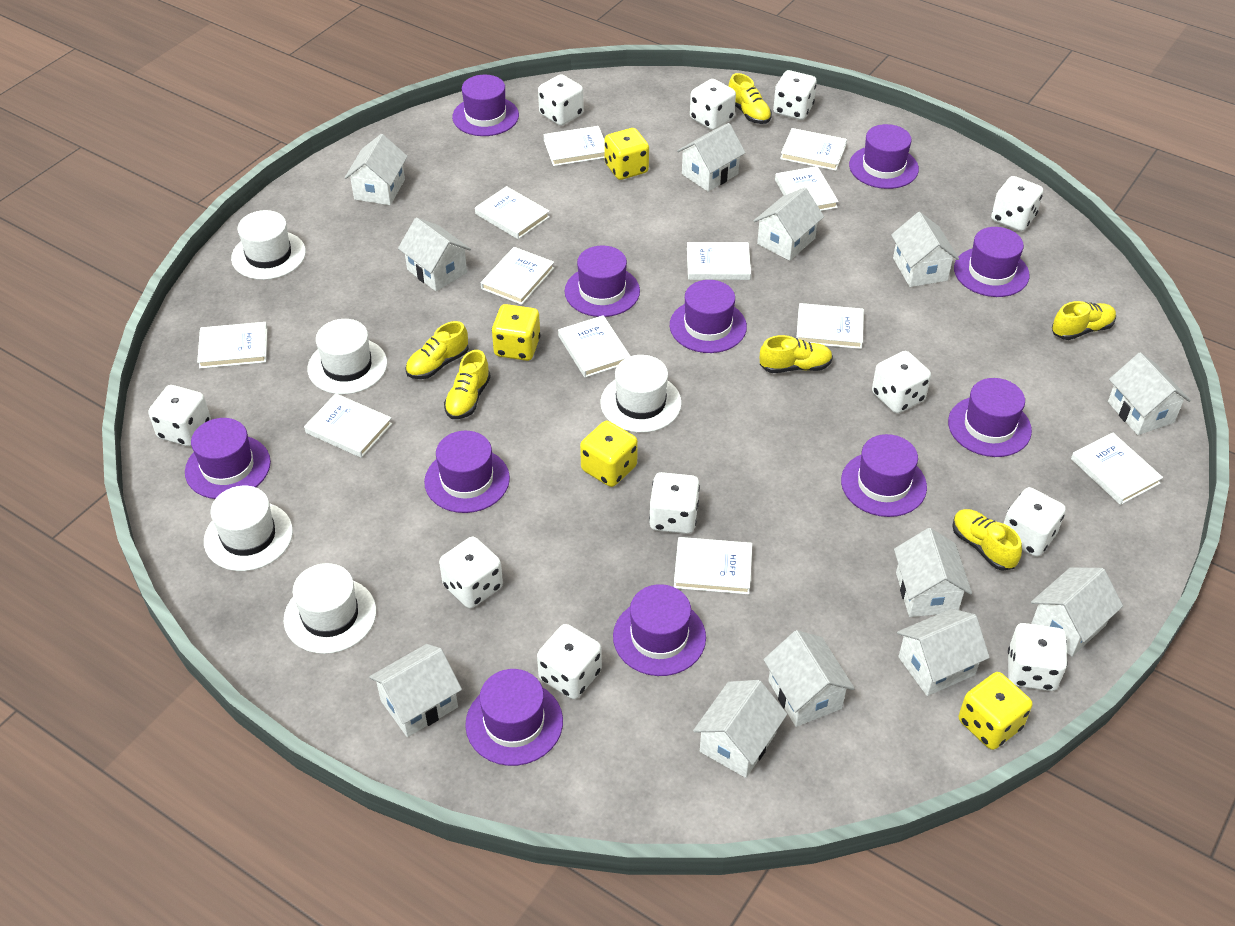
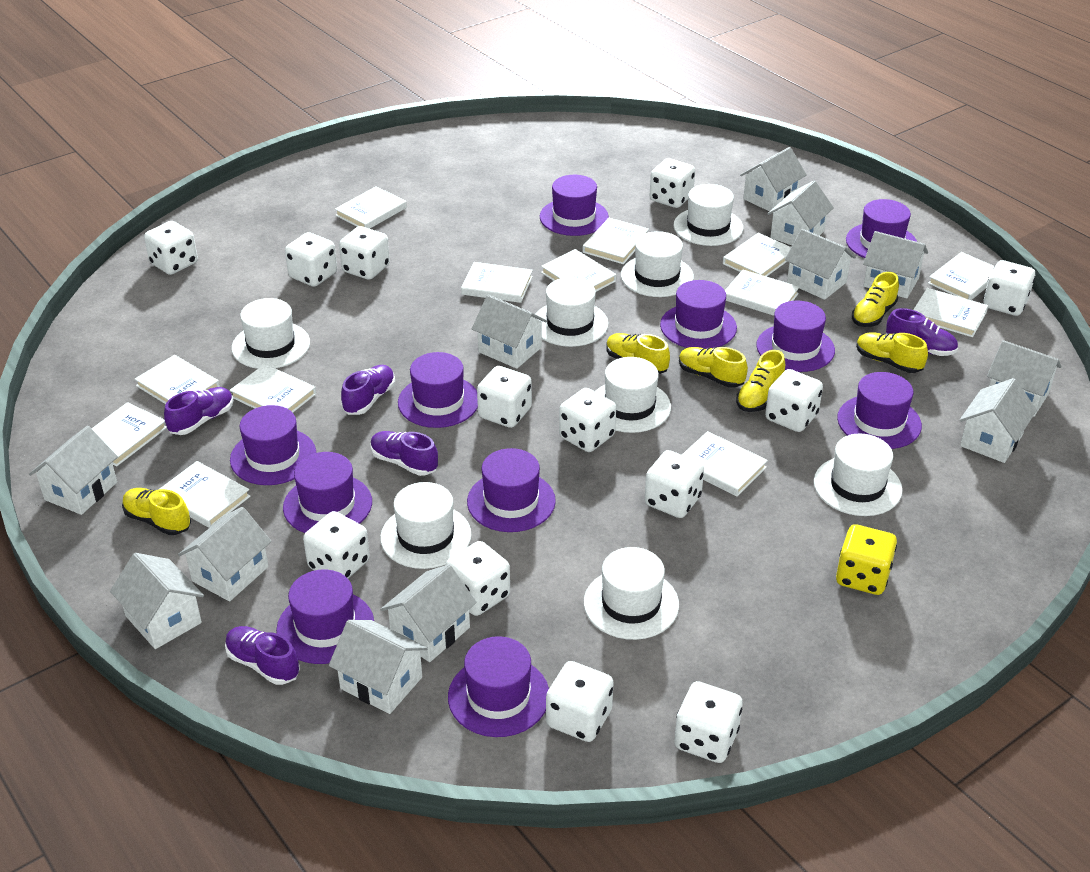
purple shoe: 0 -> 5
white book: 12 -> 13
white dice: 11 -> 13
white hat: 5 -> 8
yellow dice: 4 -> 1

